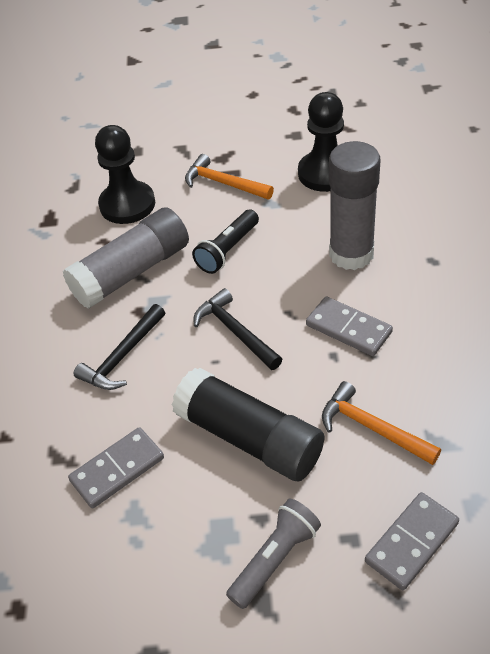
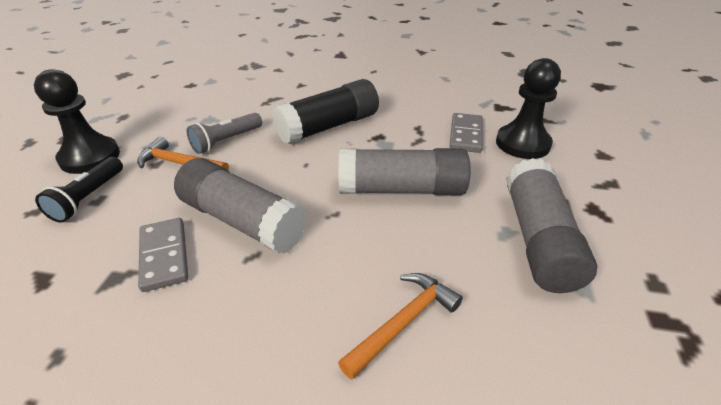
black hammer: 2 -> 0
grey domino: 3 -> 2
grey glue stick: 2 -> 3

